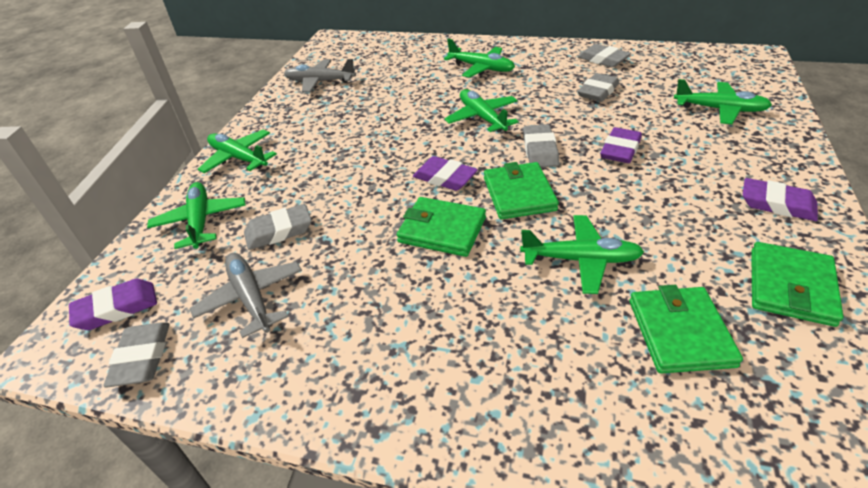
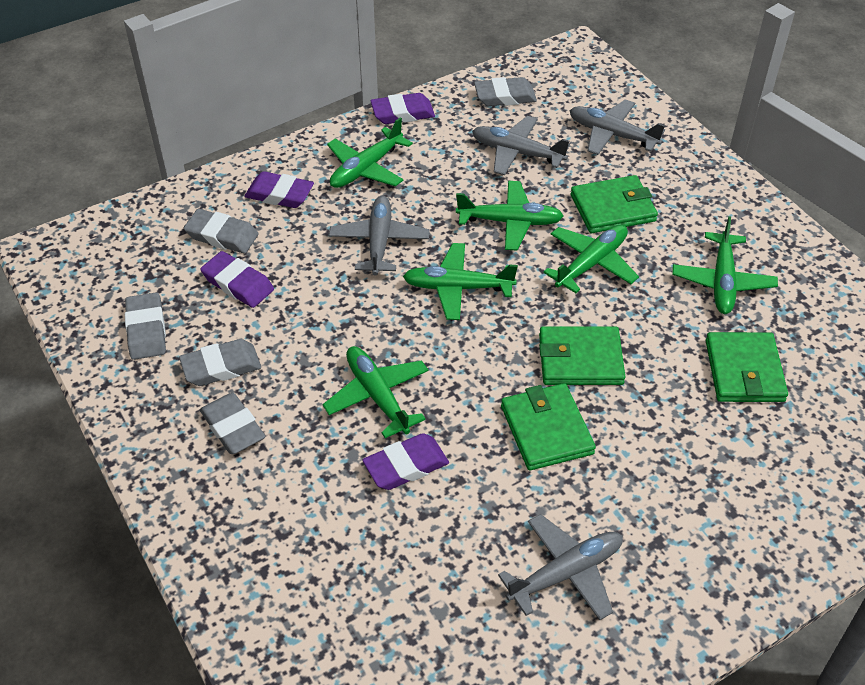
grey plane: 2 -> 4

